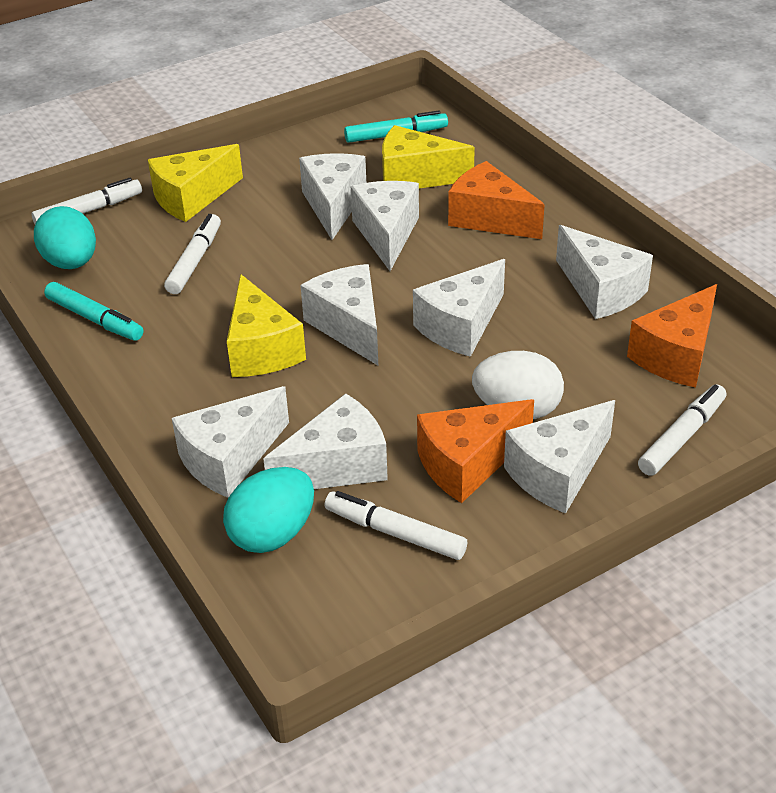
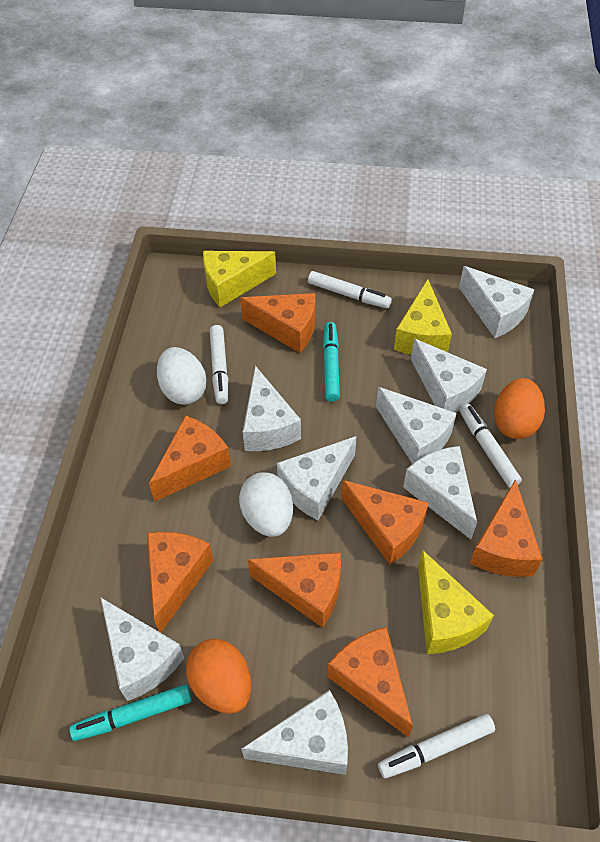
orange cheese: 3 -> 7
orange egg: 0 -> 2
turquoise egg: 2 -> 0
white egg: 1 -> 2

